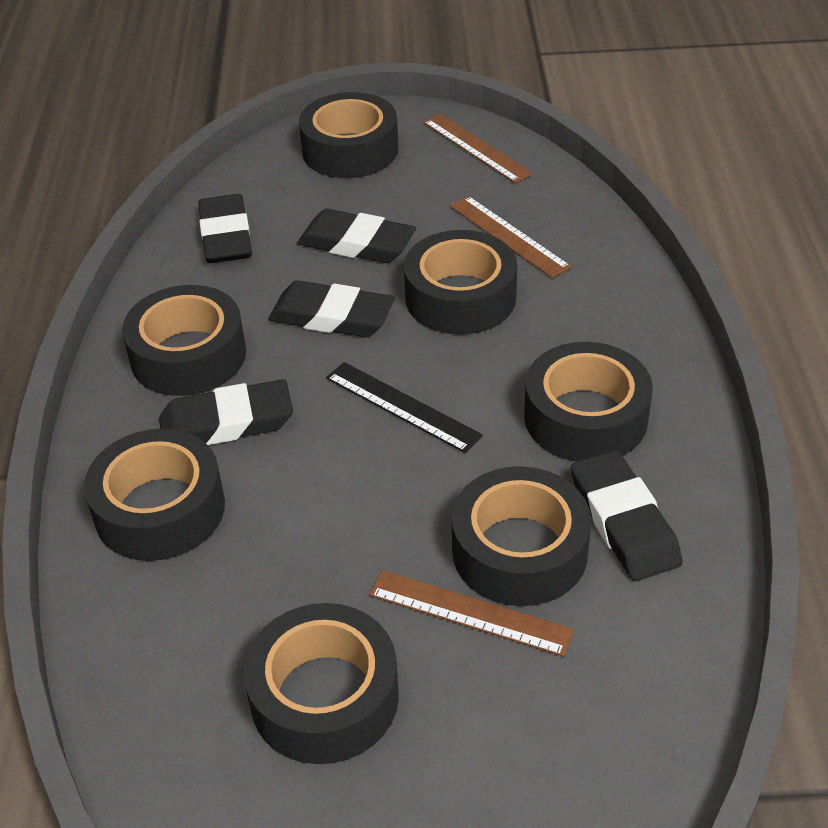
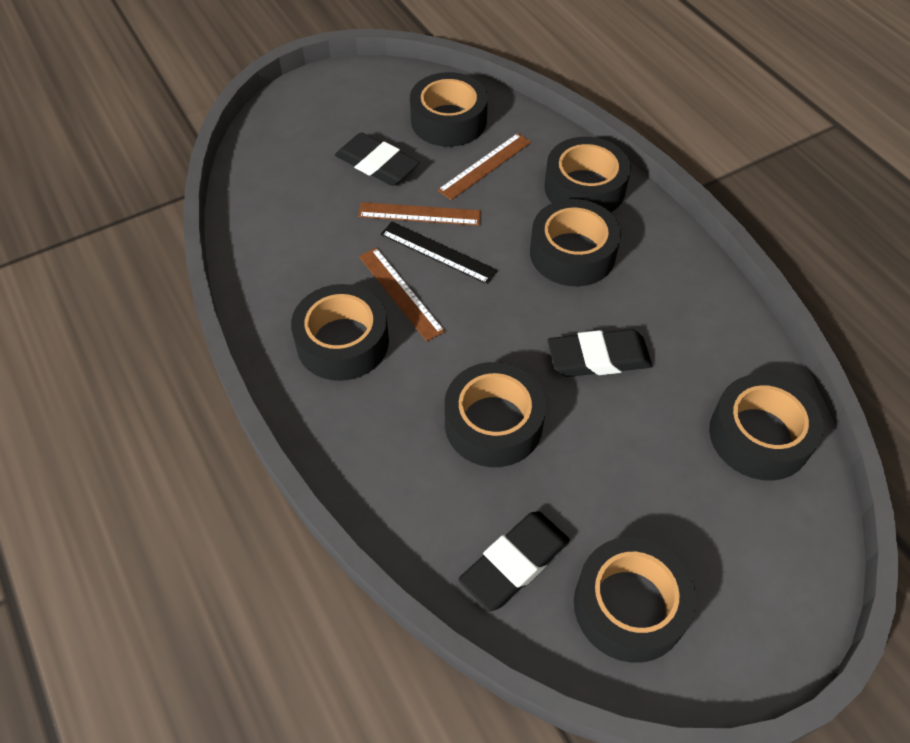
black eraser: 5 -> 3

